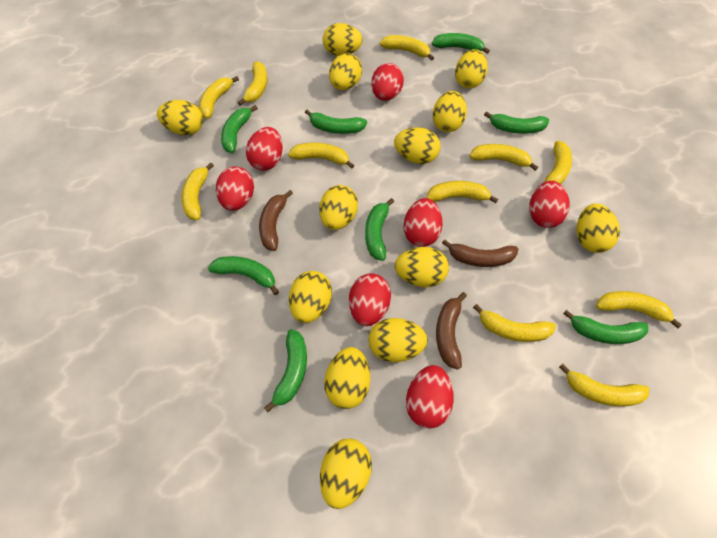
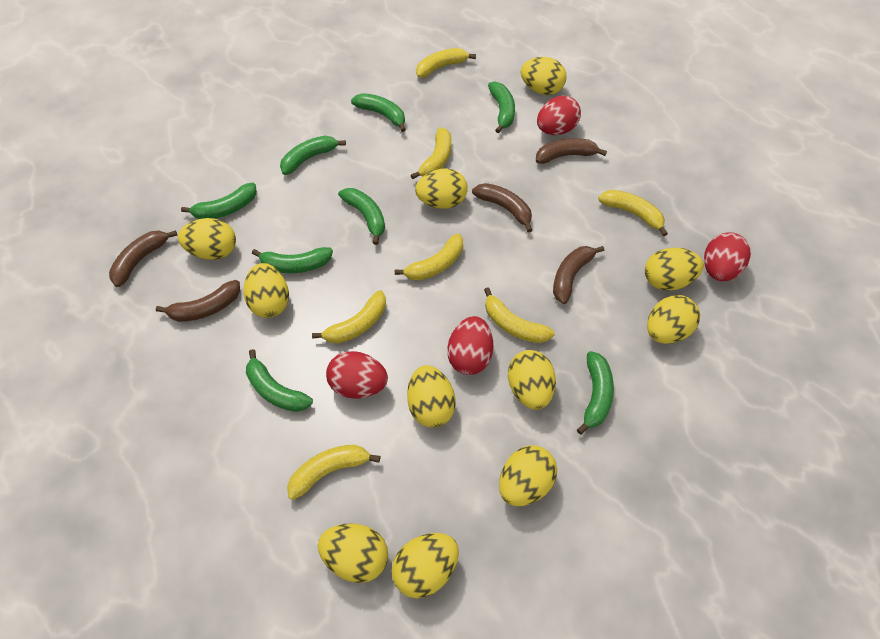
brown banana: 3 -> 5
red egg: 7 -> 4
yellow banana: 11 -> 7
yellow egg: 13 -> 11

